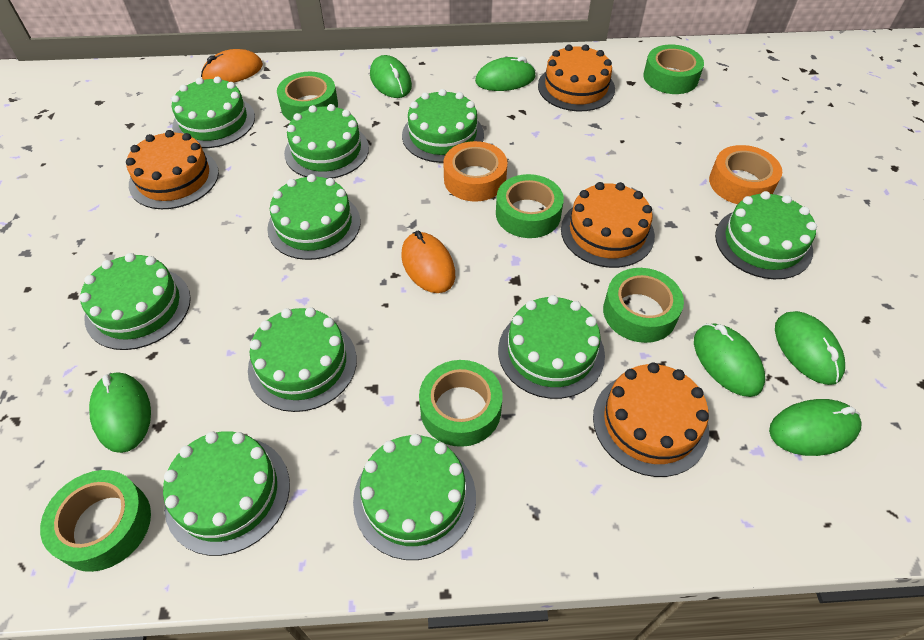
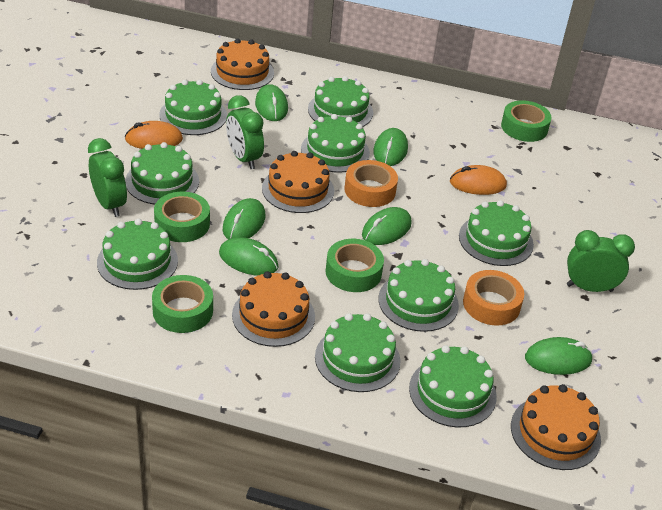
green cake: 10 -> 9
green clock: 0 -> 3
green tape: 6 -> 4

